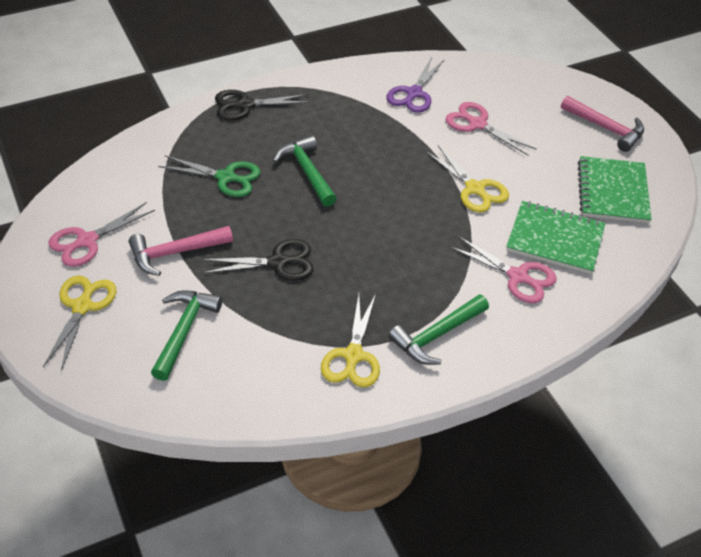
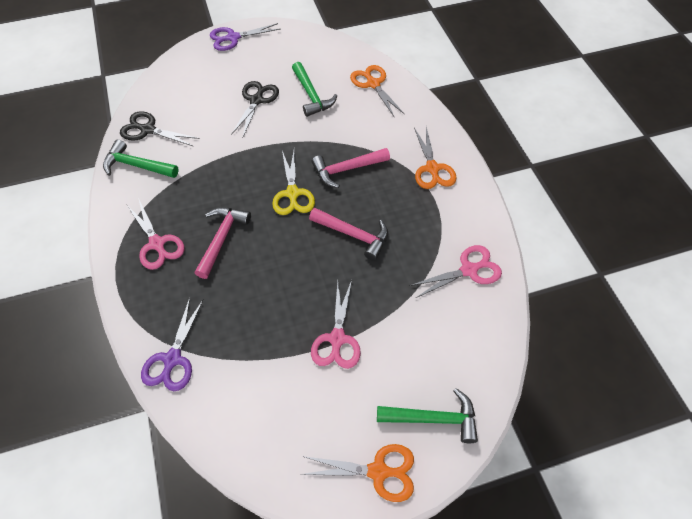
green notebook: 2 -> 0
green scissors: 1 -> 0
orange scissors: 0 -> 3
pink hammer: 2 -> 3
purple scissors: 1 -> 2
yellow scissors: 3 -> 1

